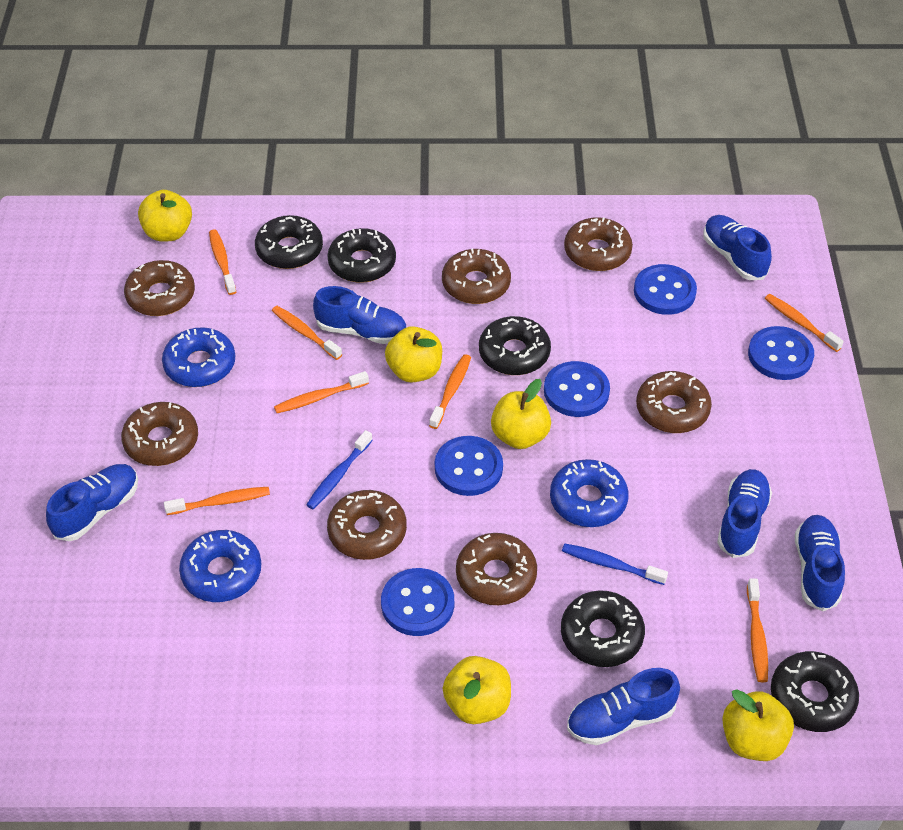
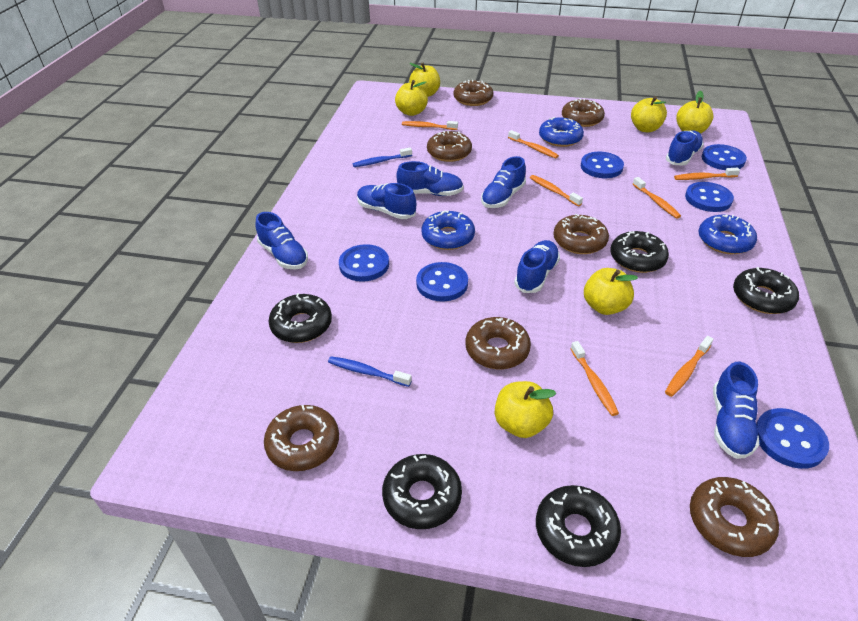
blue button: 5 -> 6
blue shoe: 6 -> 7
yellow apple: 5 -> 6

